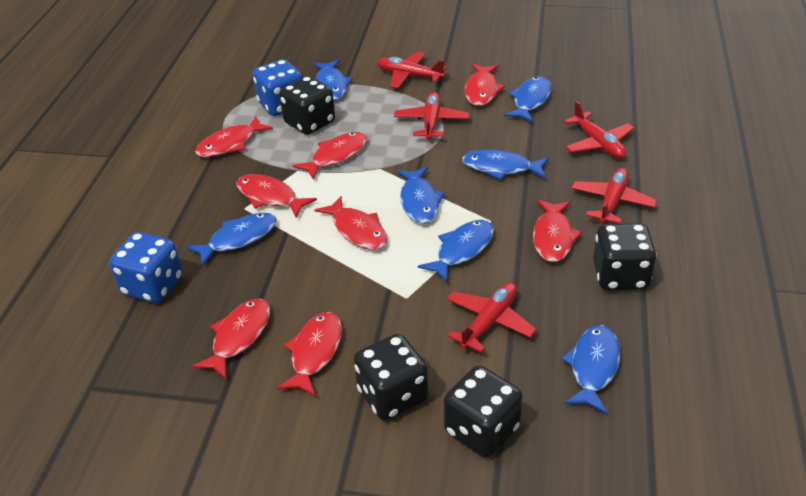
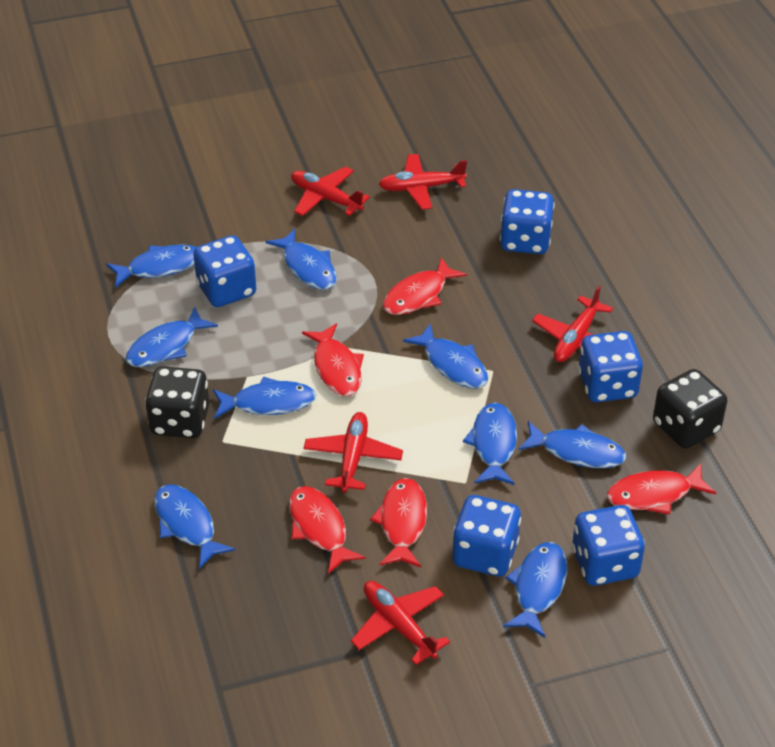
black dice: 4 -> 2
blue dice: 2 -> 5
blue fish: 7 -> 9
red fish: 8 -> 5

